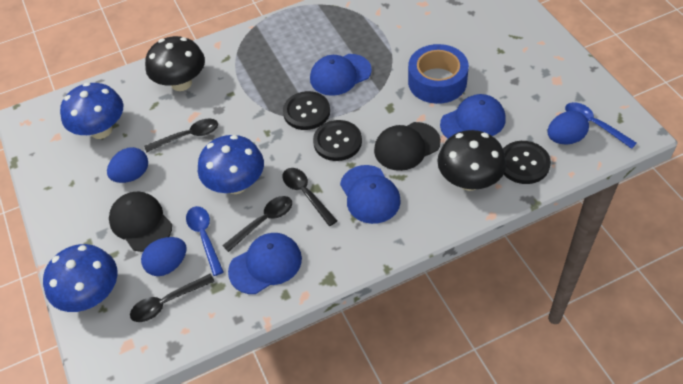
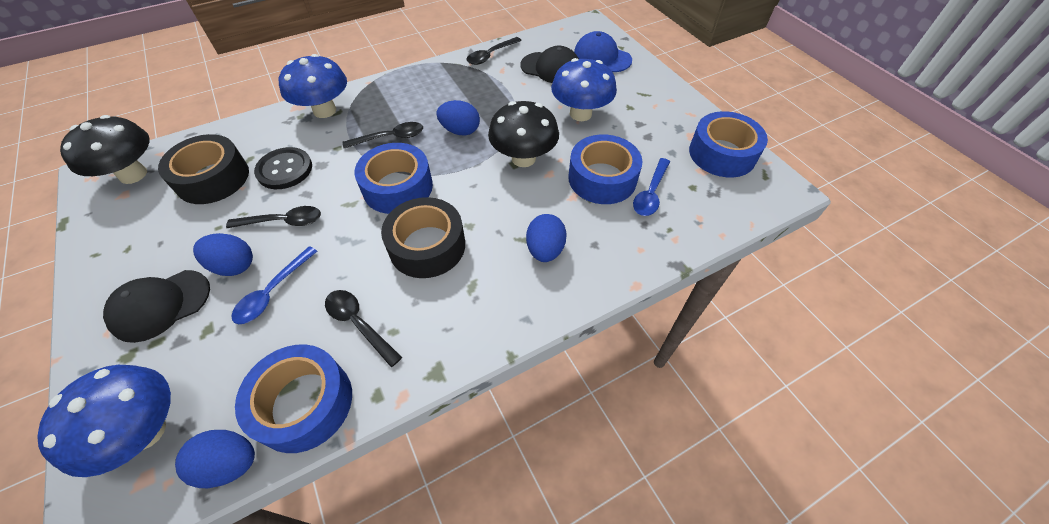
black button: 3 -> 1
black tape: 0 -> 2
blue cap: 4 -> 1
blue egg: 3 -> 4
blue tape: 1 -> 4

